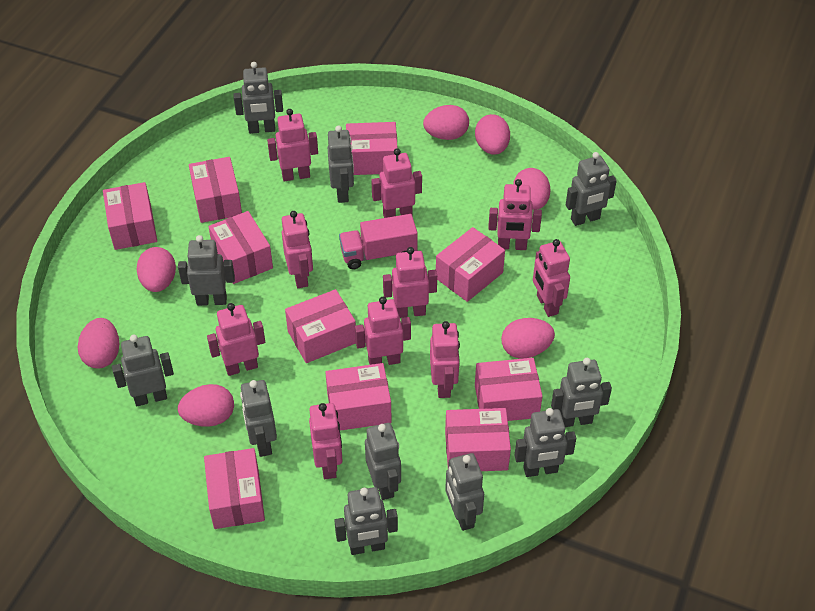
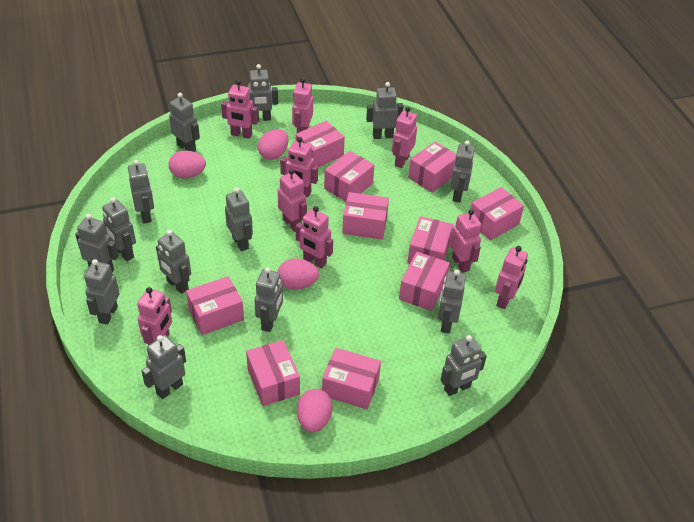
grey robot: 11 -> 14
pink egg: 7 -> 4
pink robot: 10 -> 9
pink truck: 1 -> 0

